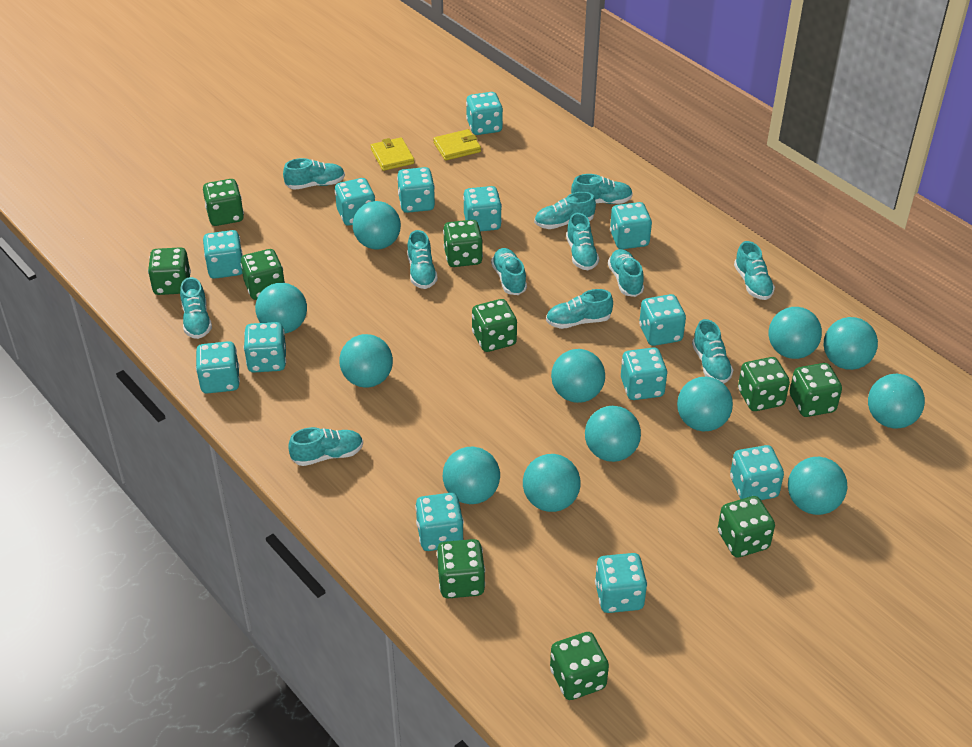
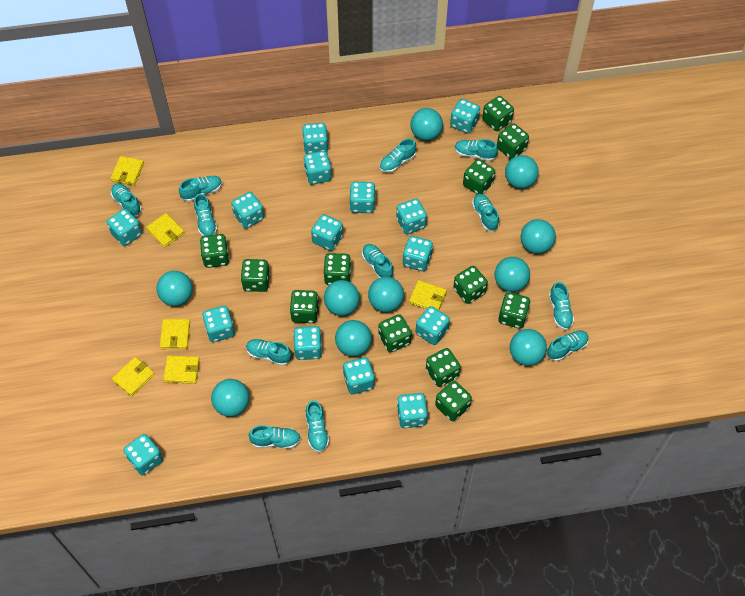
green dice: 10 -> 12
turquoise ball: 12 -> 10
turquoise dice: 13 -> 15
yellow wallet: 2 -> 6

